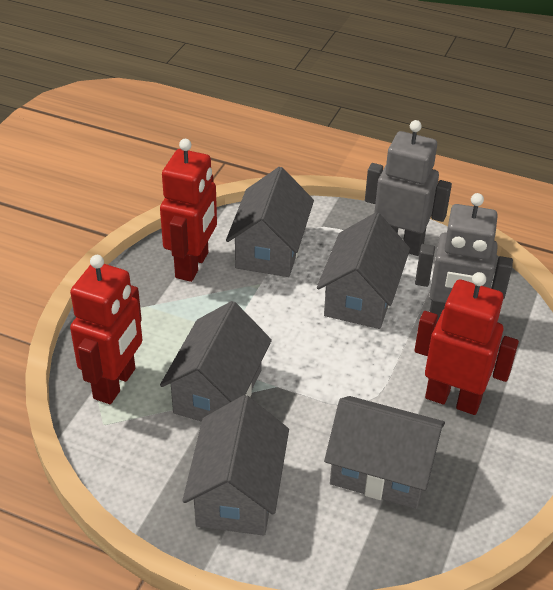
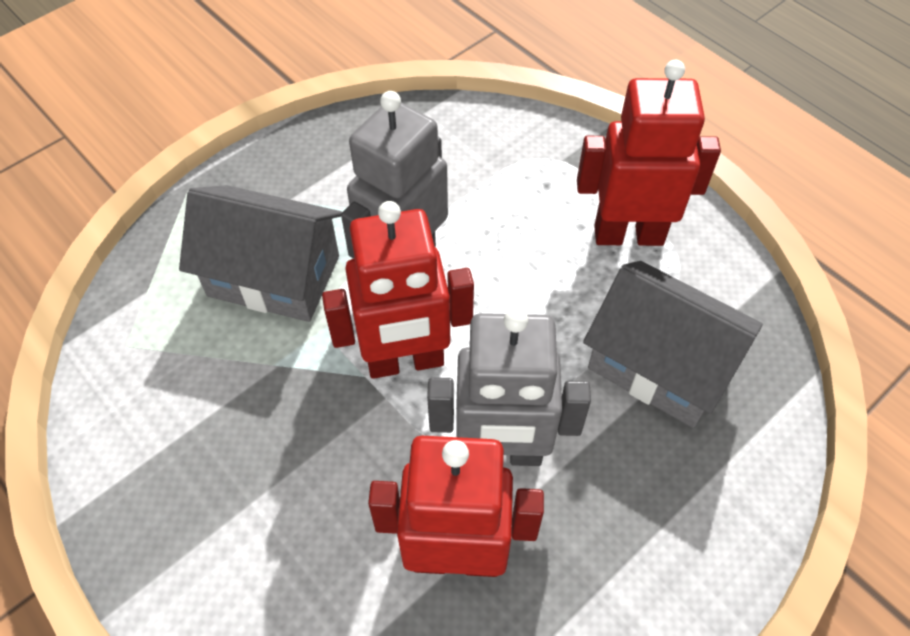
grey house: 5 -> 2

